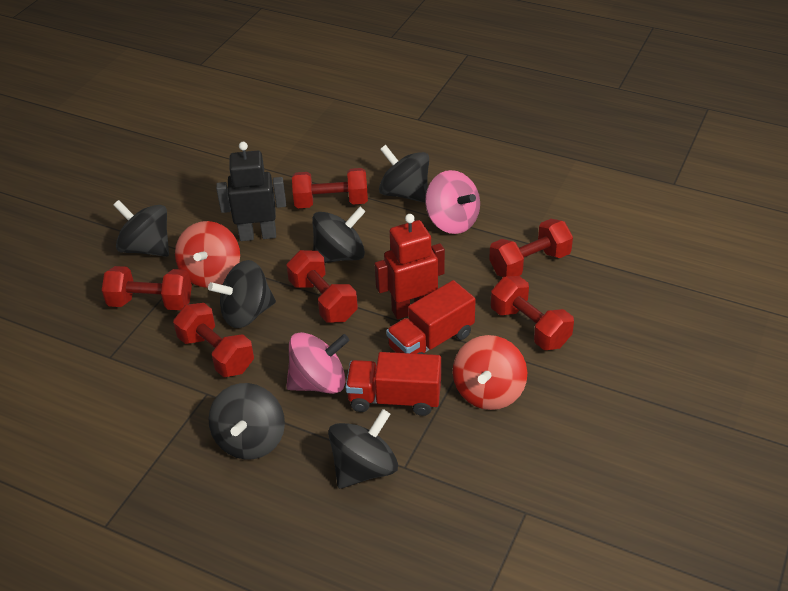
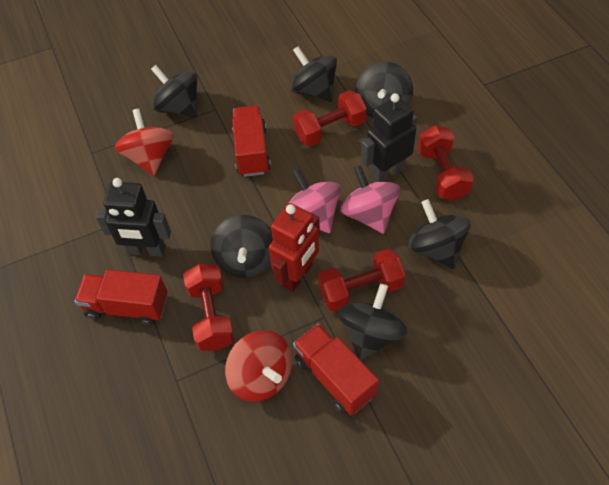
black robot: 1 -> 2
red dumbbell: 6 -> 4
red truck: 2 -> 3

